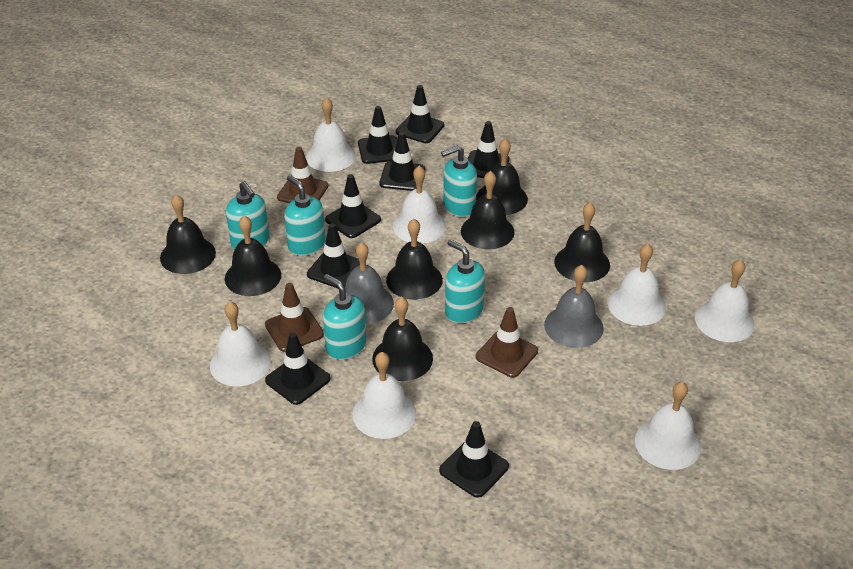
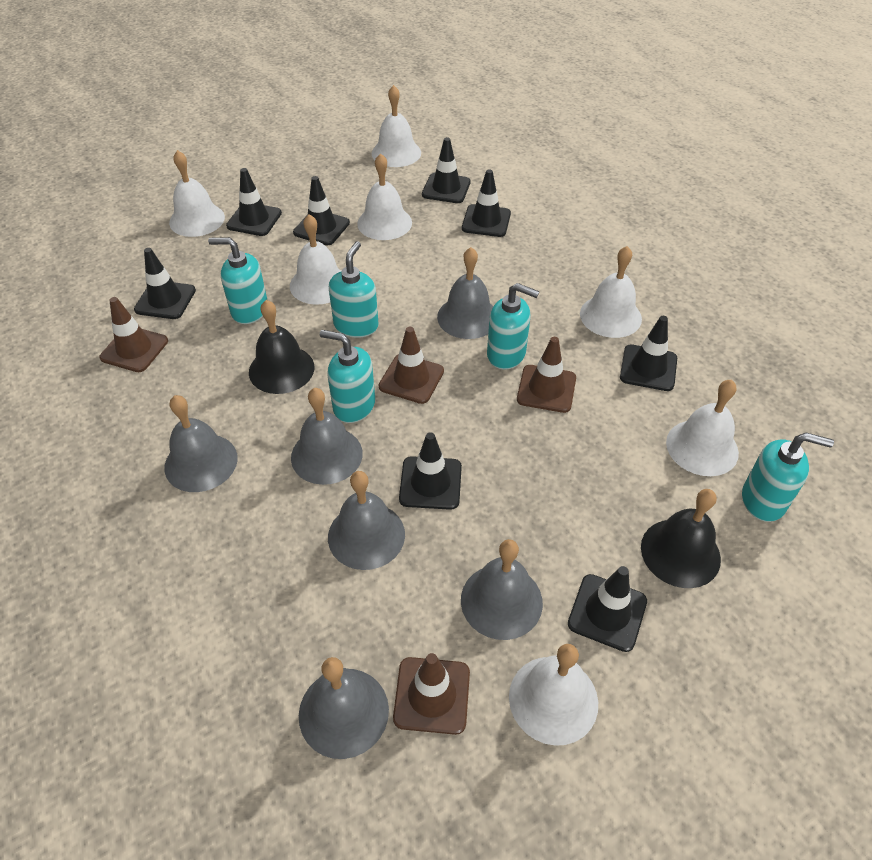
black bell: 7 -> 2
brown traffic cone: 3 -> 4
grey bell: 2 -> 6

